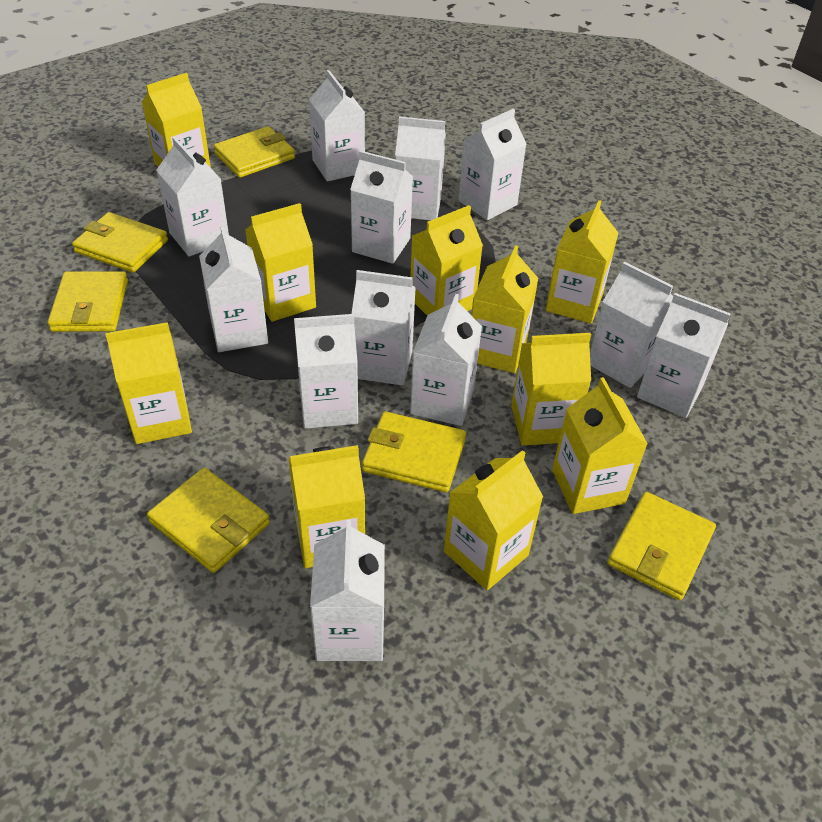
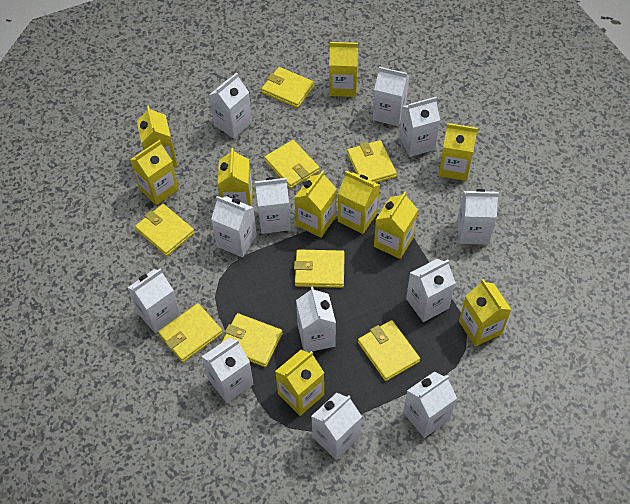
yellow wallet: 6 -> 8

